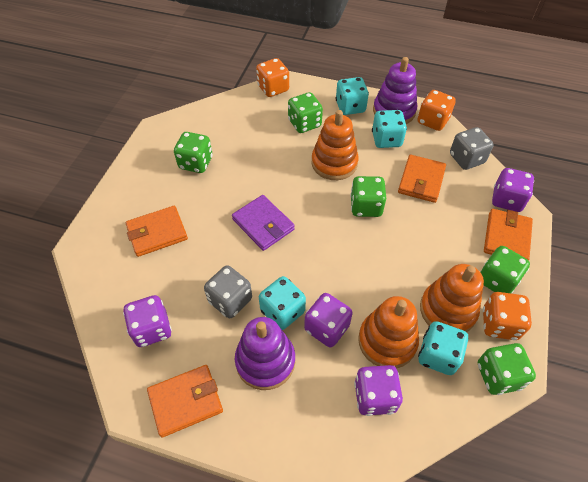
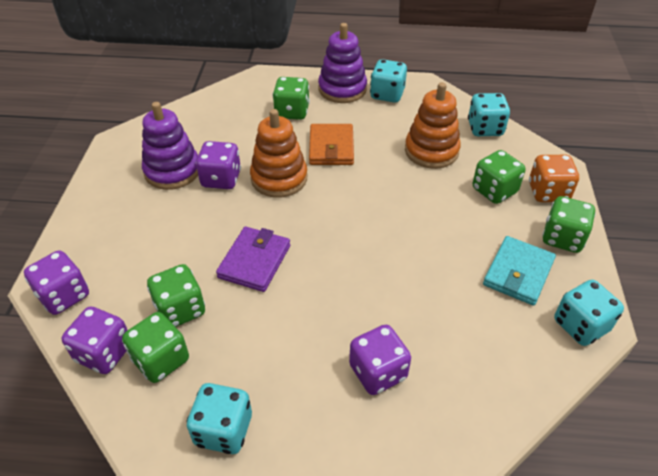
grey dice: 2 -> 0
orange dice: 3 -> 1
orange stacking toy: 3 -> 2
orange wallet: 4 -> 1
turquoise wallet: 0 -> 1

